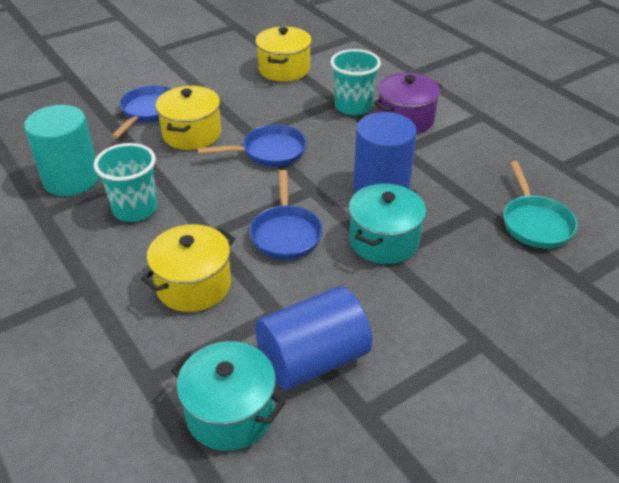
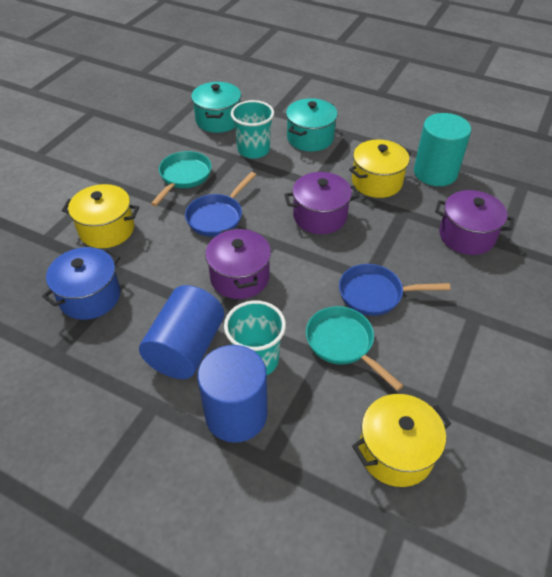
blue pan: 3 -> 2
blue pot: 0 -> 1
purple pot: 1 -> 3
turquoise pan: 1 -> 2

